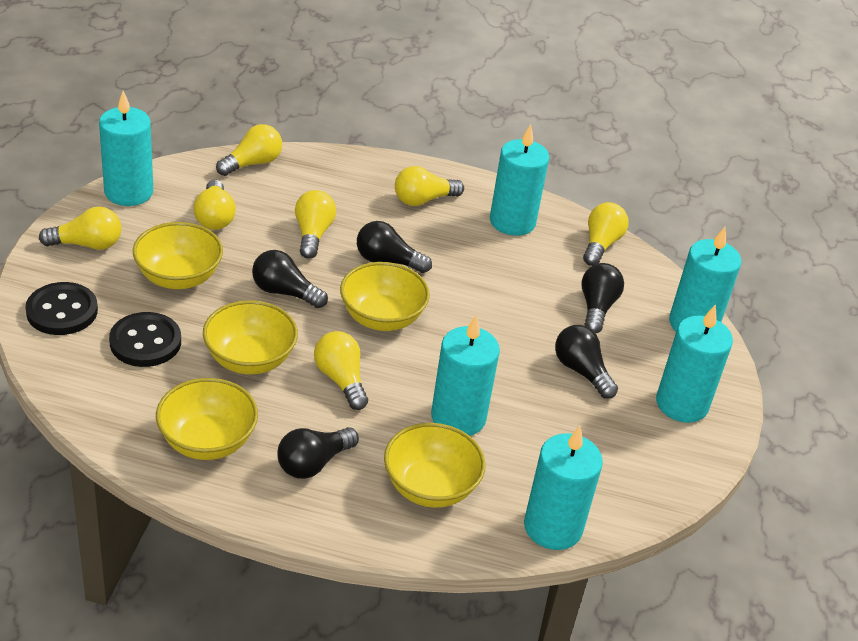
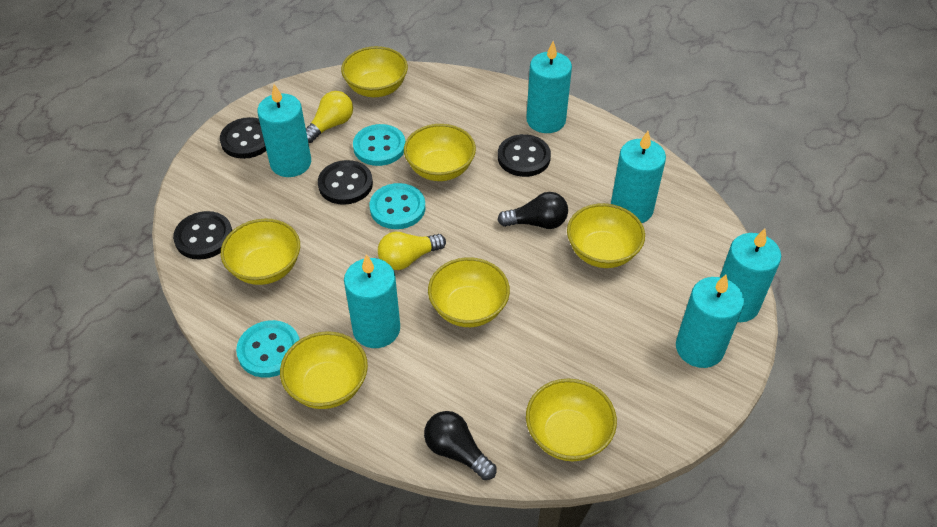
black button: 2 -> 4
black light bulb: 5 -> 2
turquoise button: 0 -> 3
yellow bowl: 5 -> 7
yellow light bulb: 7 -> 2

